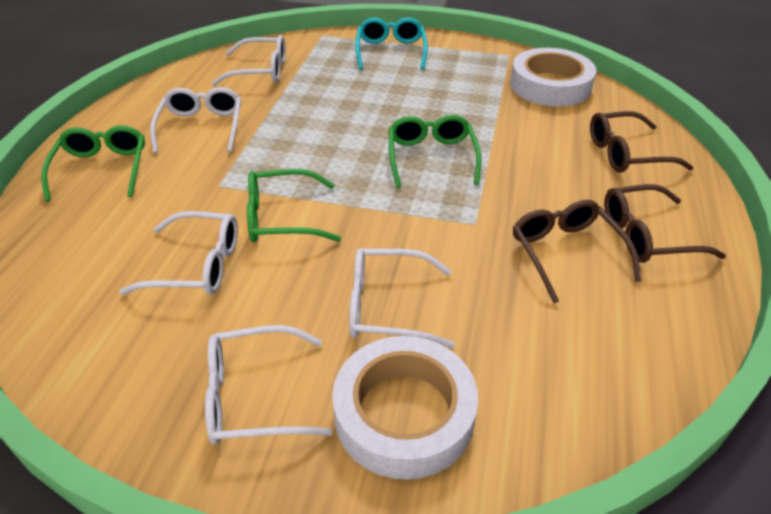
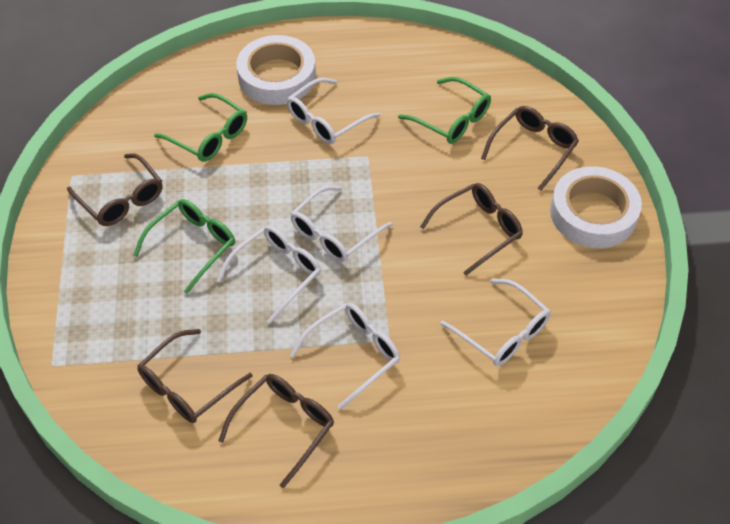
brown glasses: 3 -> 5
turquoise glasses: 1 -> 0

